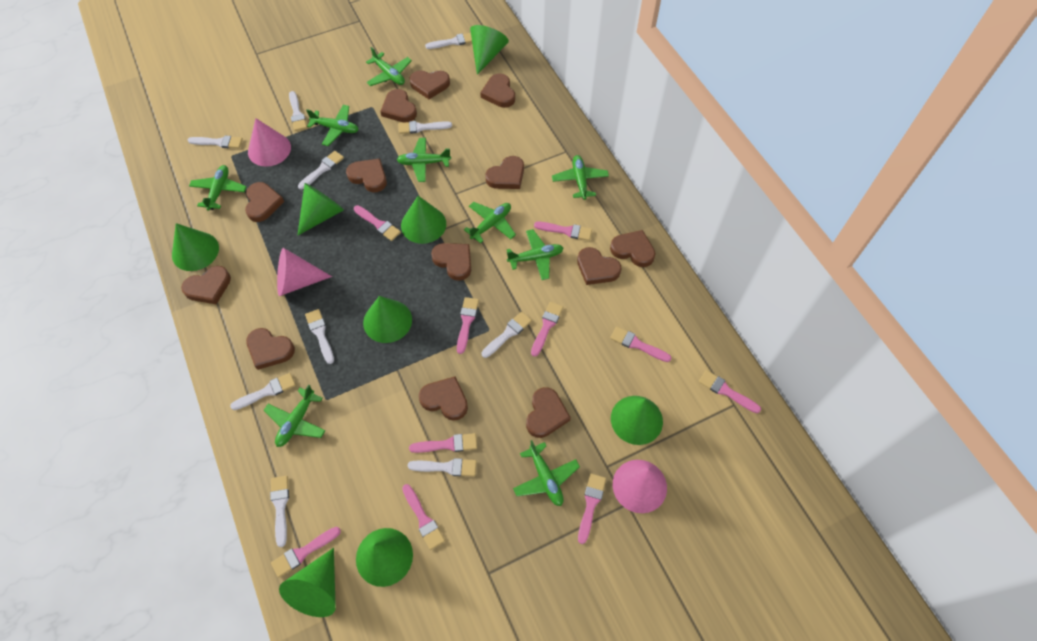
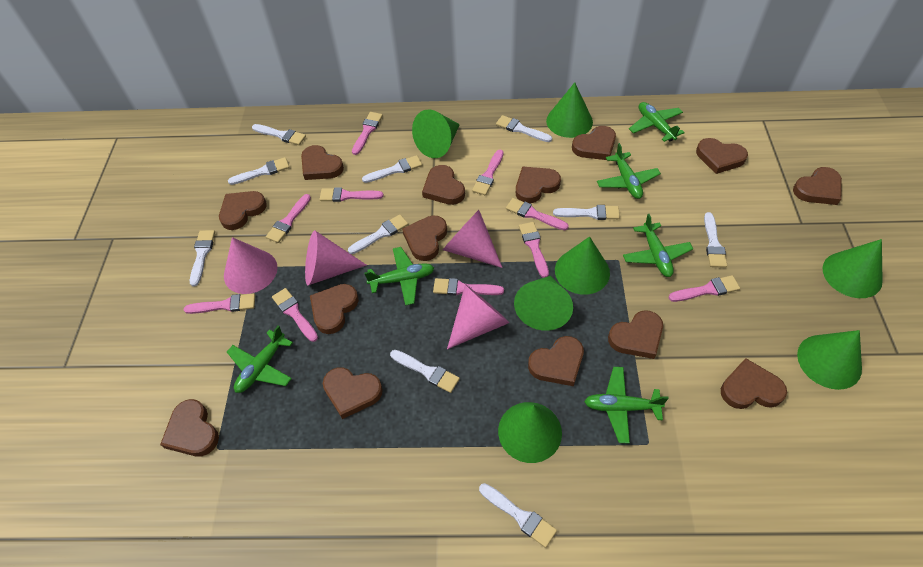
brown heart: 13 -> 14
green cone: 8 -> 7
green plane: 9 -> 6
pink cone: 3 -> 4

